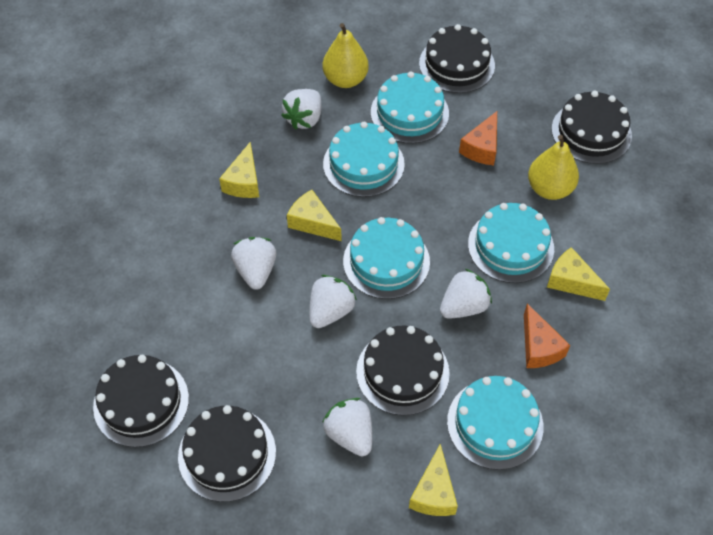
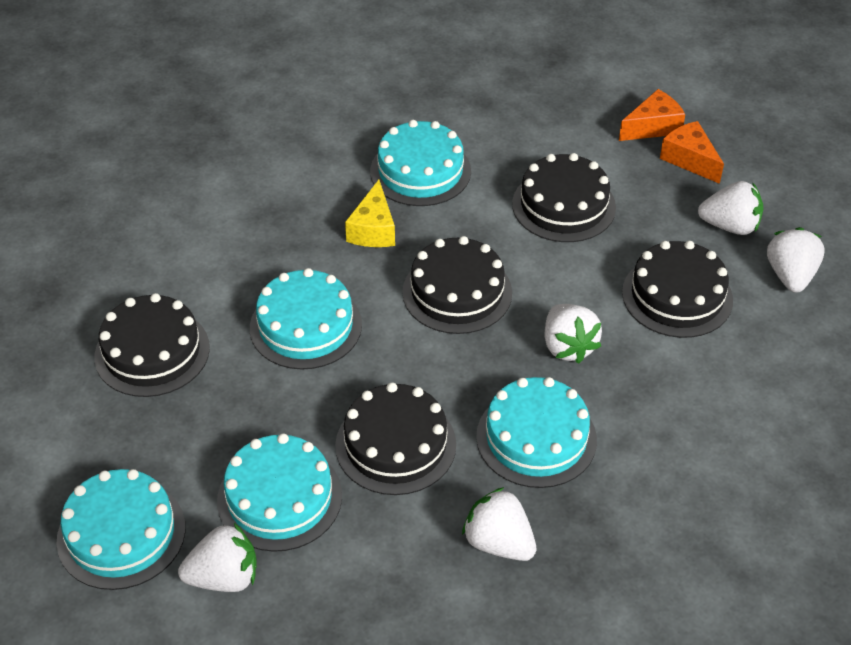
yellow cheese: 4 -> 1
yellow pear: 2 -> 0

